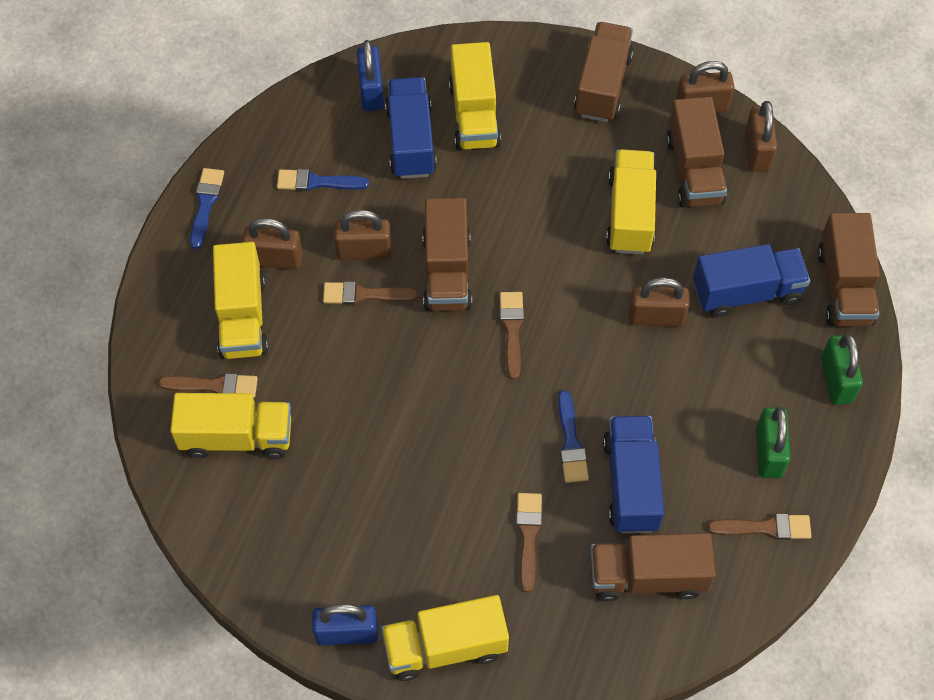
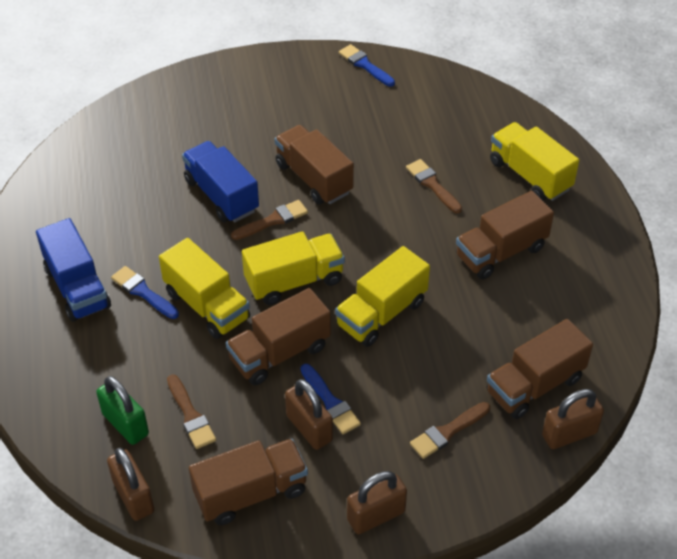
blue padlock: 2 -> 0
blue truck: 3 -> 2
brown brush: 5 -> 4
brown padlock: 5 -> 4
green padlock: 2 -> 1
yellow truck: 5 -> 4

